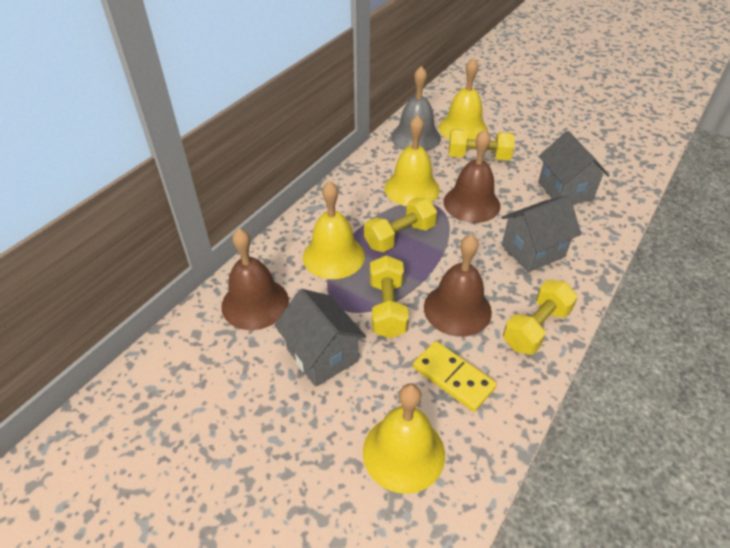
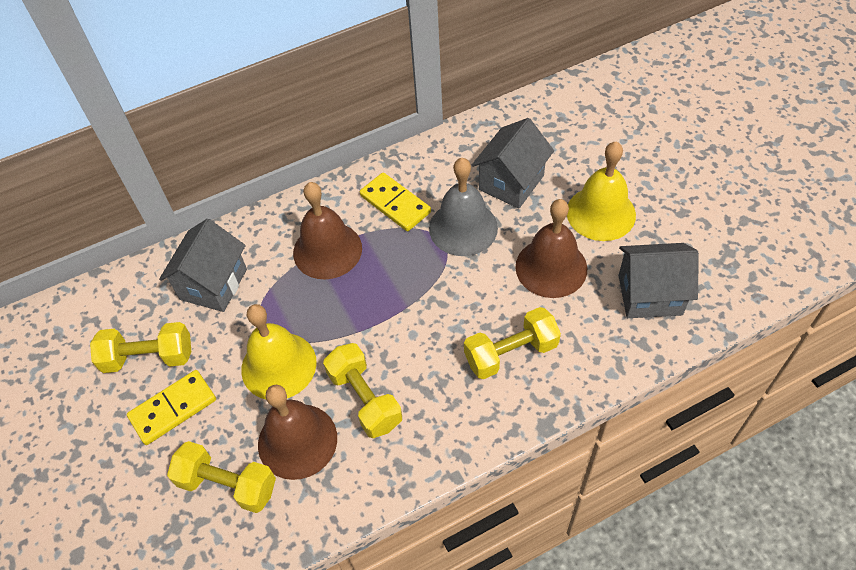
yellow bell: 4 -> 2
yellow domino: 1 -> 2

